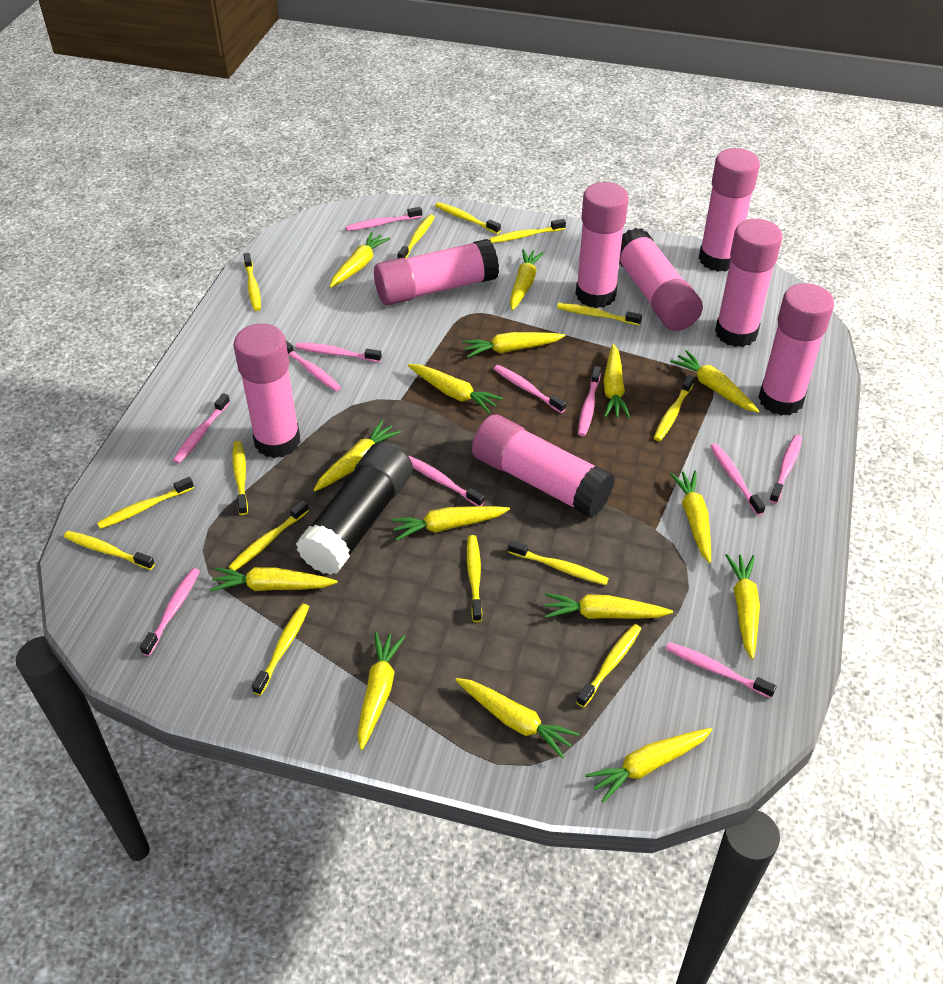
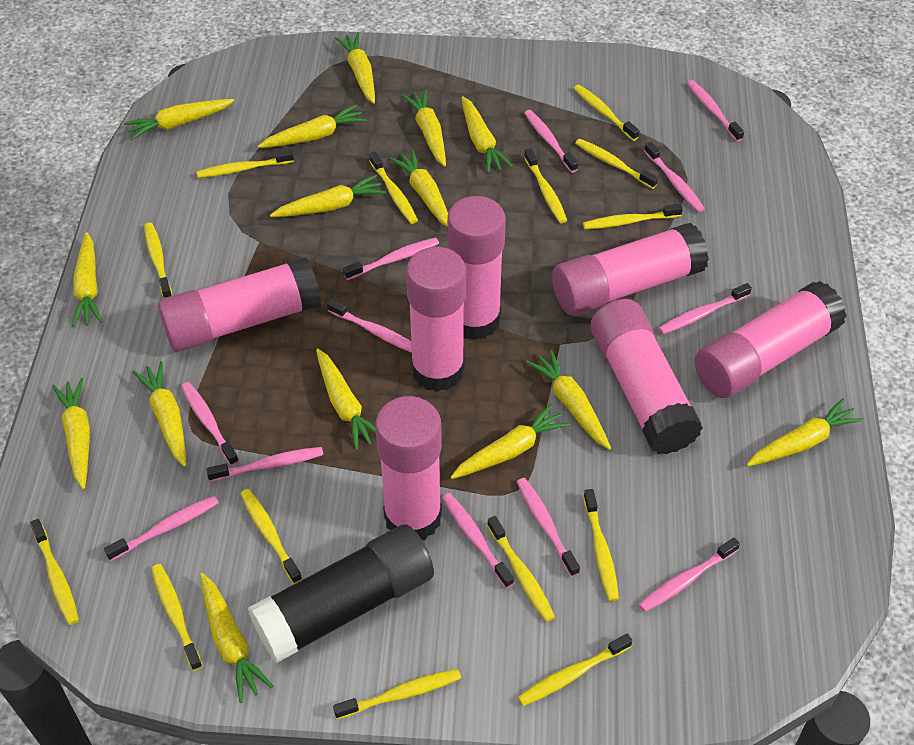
pink glue stick: 8 -> 7
pink toothbrush: 11 -> 12

